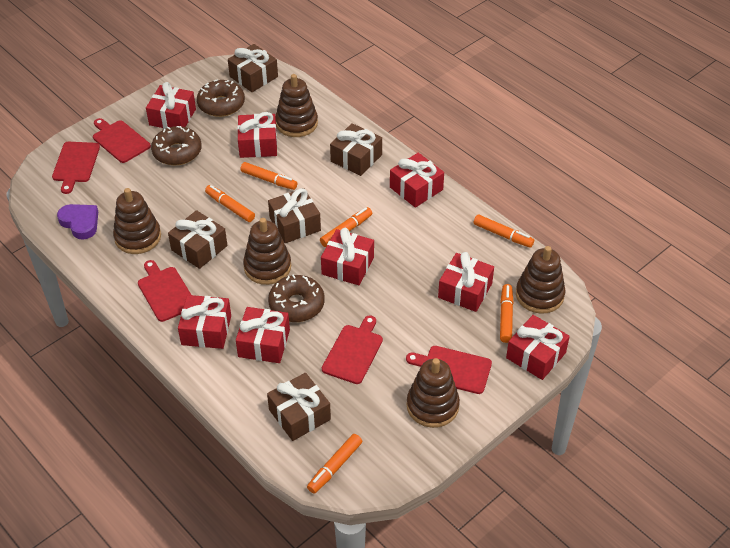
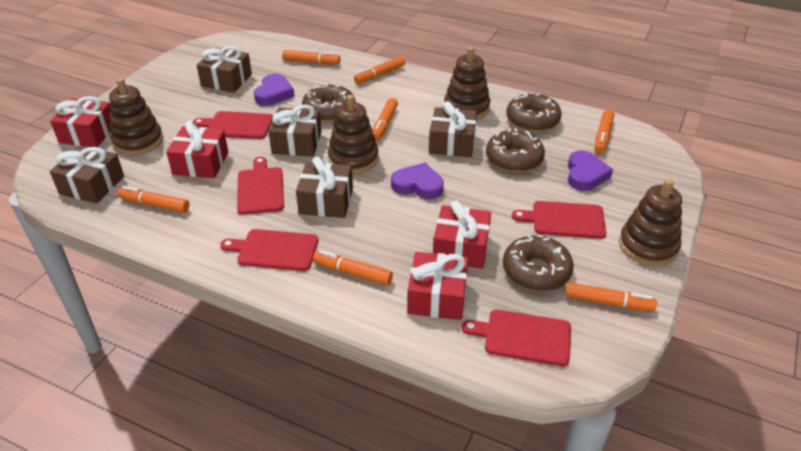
brown donut: 3 -> 4
brown stacking toy: 5 -> 4
orange marker: 6 -> 7
purple heart: 1 -> 3
red gift: 8 -> 4

